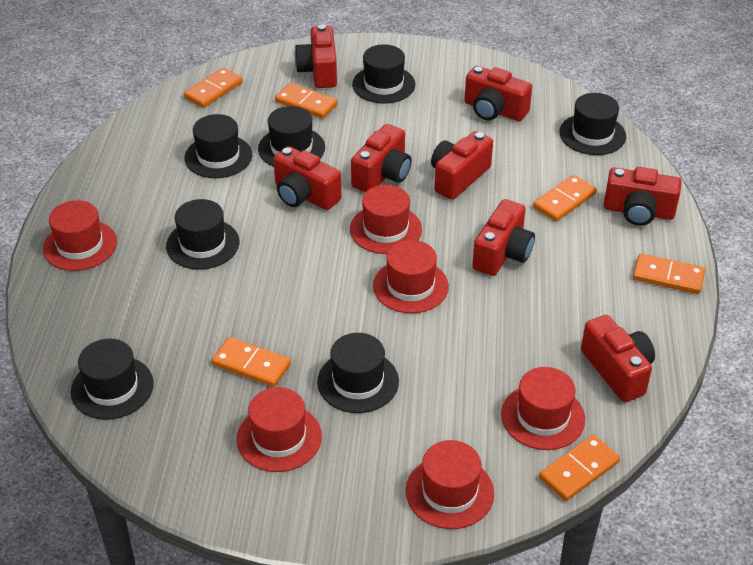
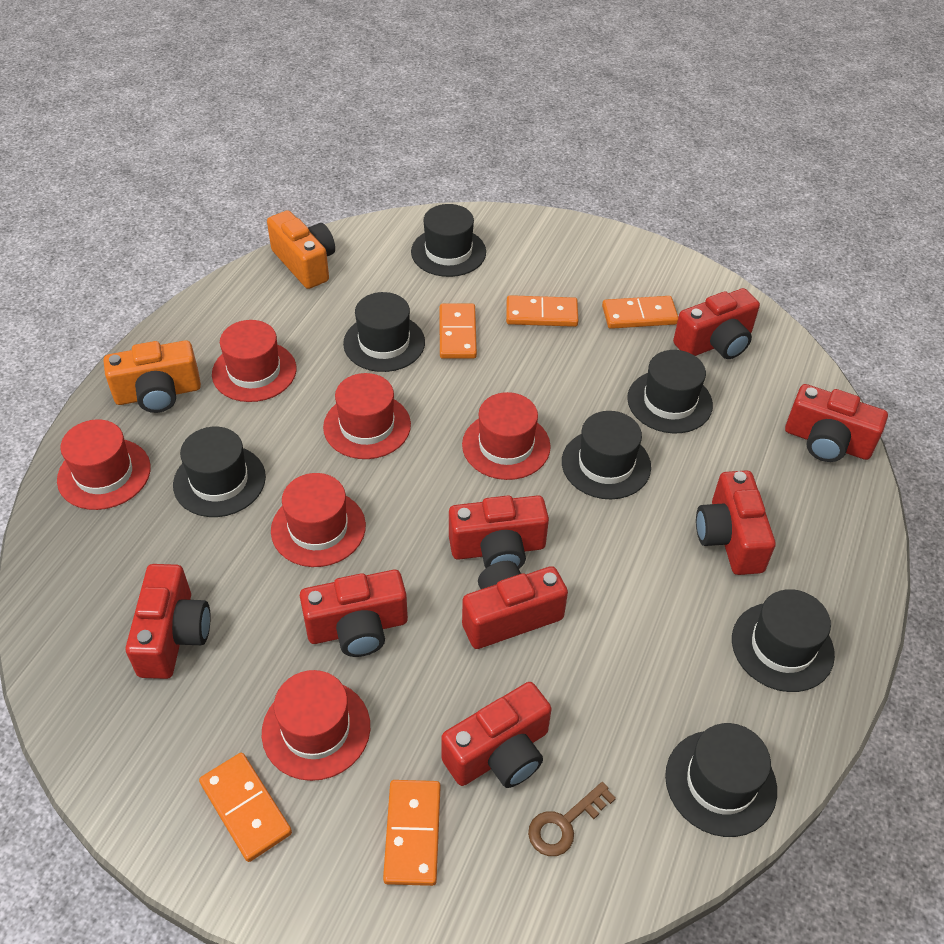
brown key: 0 -> 1
orange camera: 0 -> 2
orange domino: 6 -> 5

